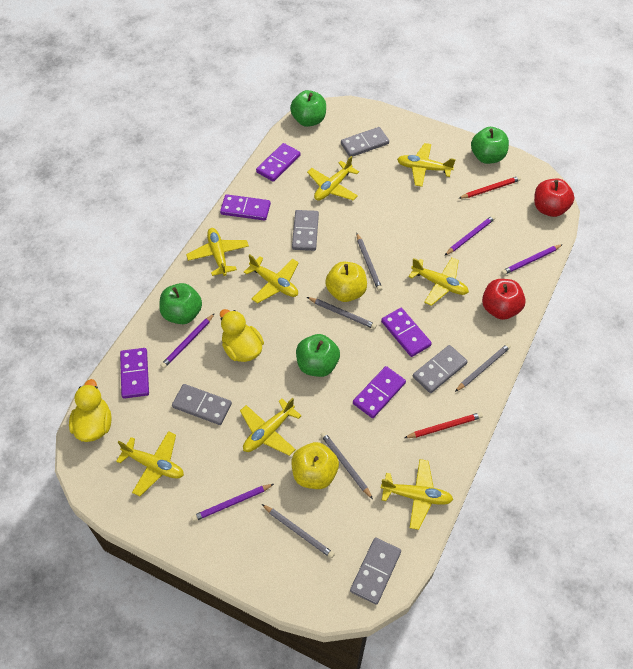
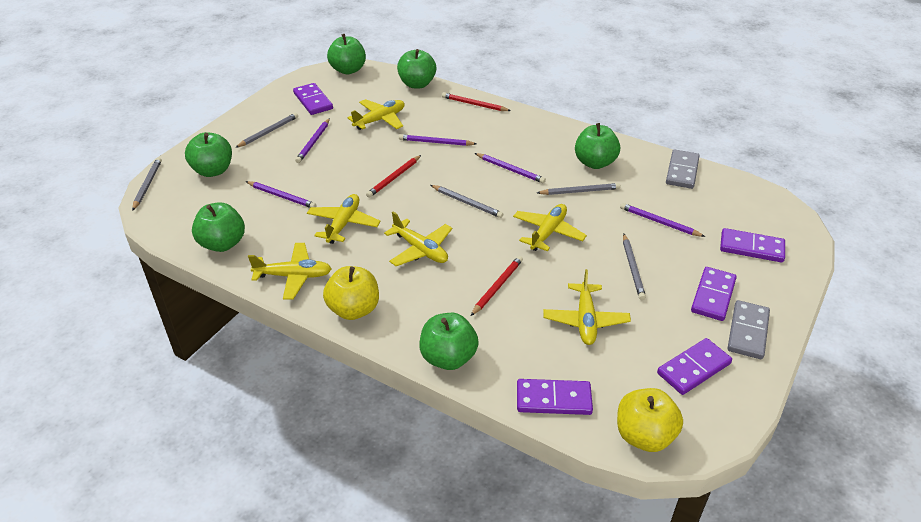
green apple: 4 -> 6
grey domino: 5 -> 2
purple pencil: 4 -> 5
red apple: 2 -> 0
red pencil: 2 -> 3
yellow duck: 2 -> 0
yellow plane: 8 -> 6

